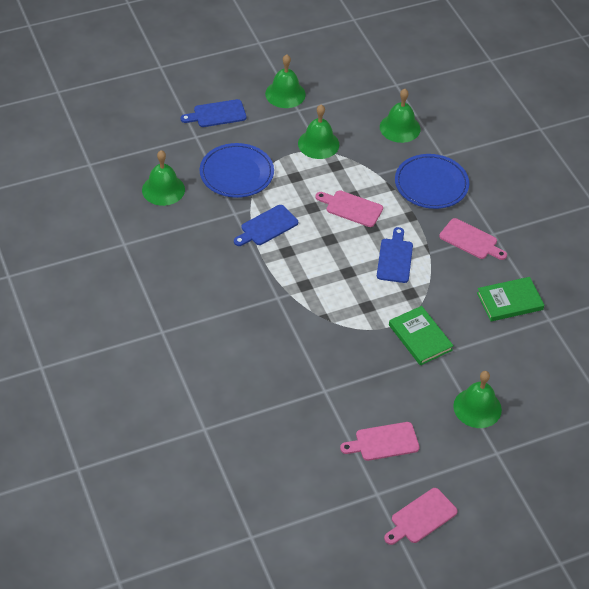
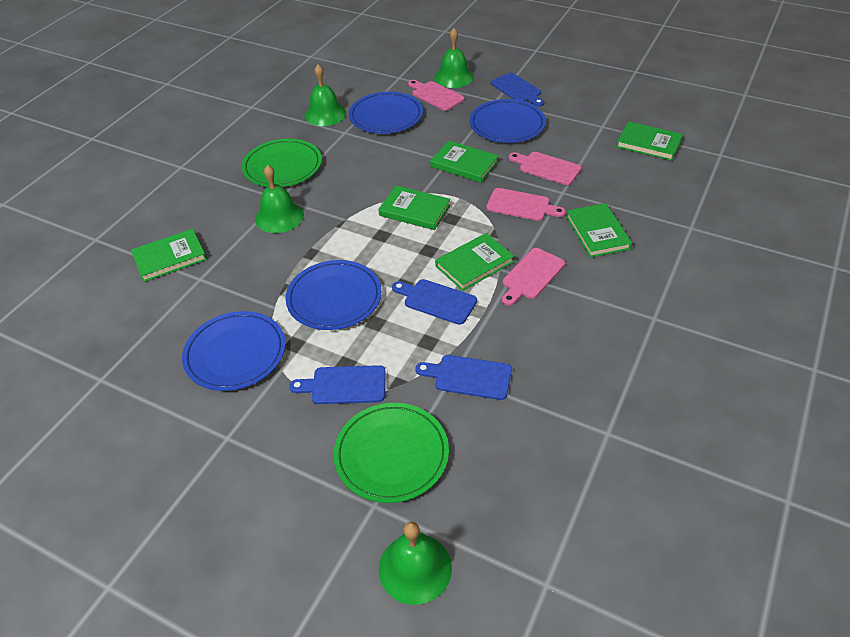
blue cutting board: 3 -> 4
blue plate: 2 -> 4
green bell: 5 -> 4
green book: 2 -> 6
green plate: 0 -> 2

